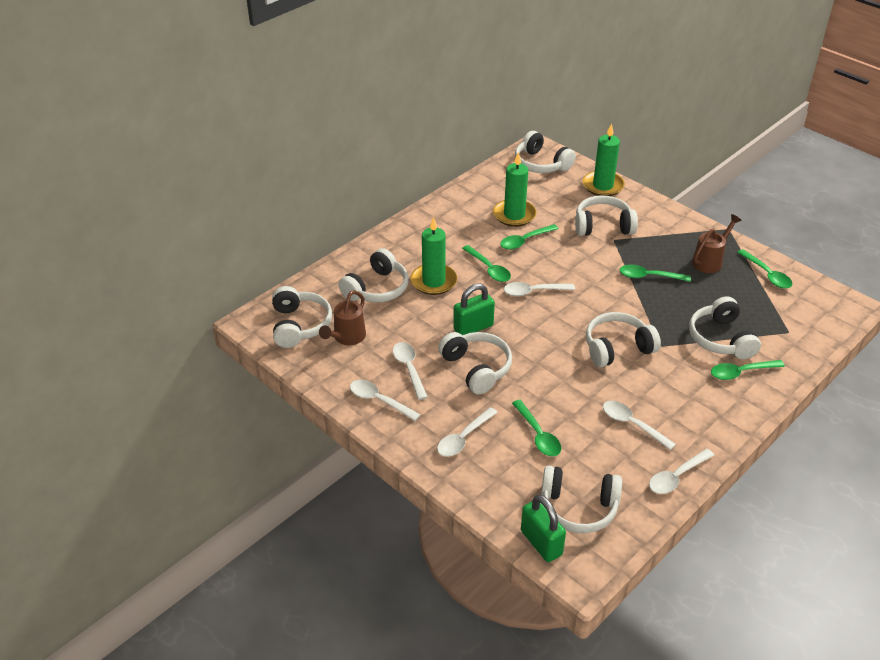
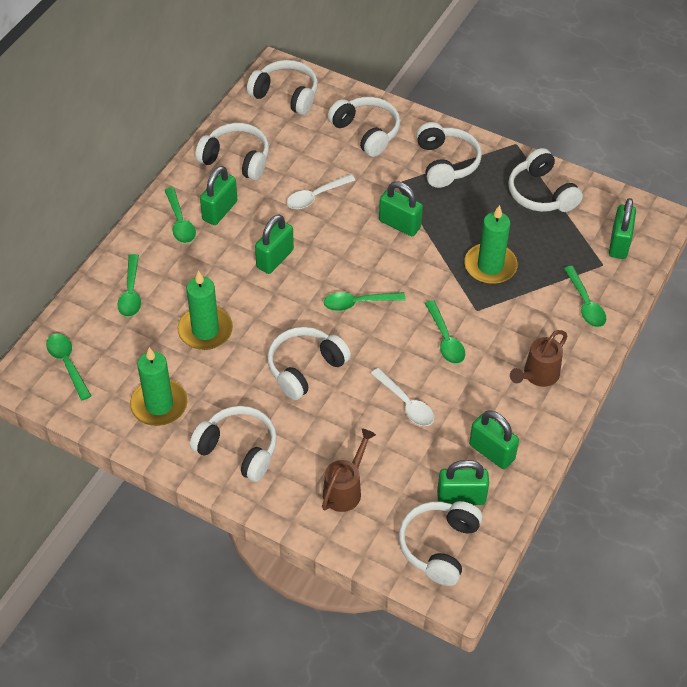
green padlock: 2 -> 6
white spoon: 6 -> 2

